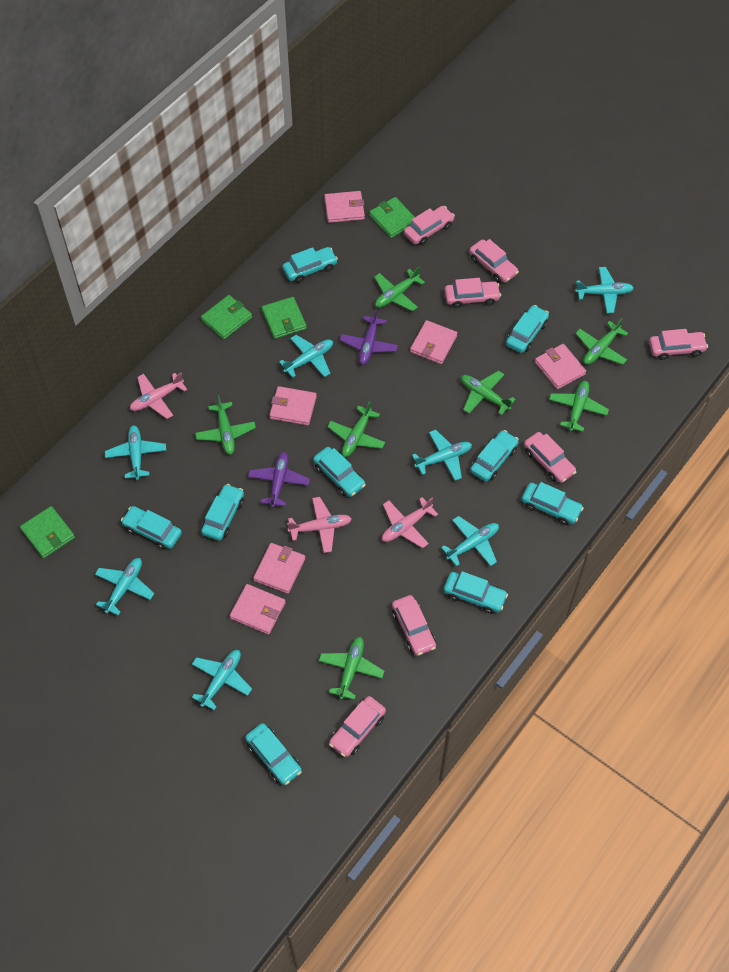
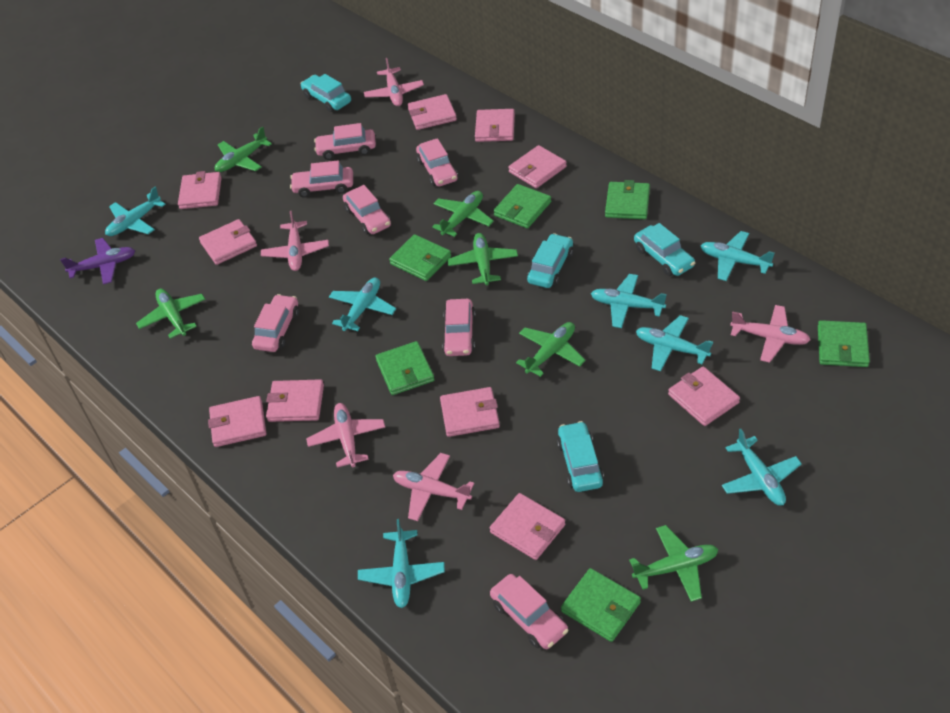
green plane: 7 -> 6
green wallet: 4 -> 6
pink plane: 3 -> 5
pink wallet: 6 -> 10
purple plane: 2 -> 1
turquoise car: 9 -> 4

